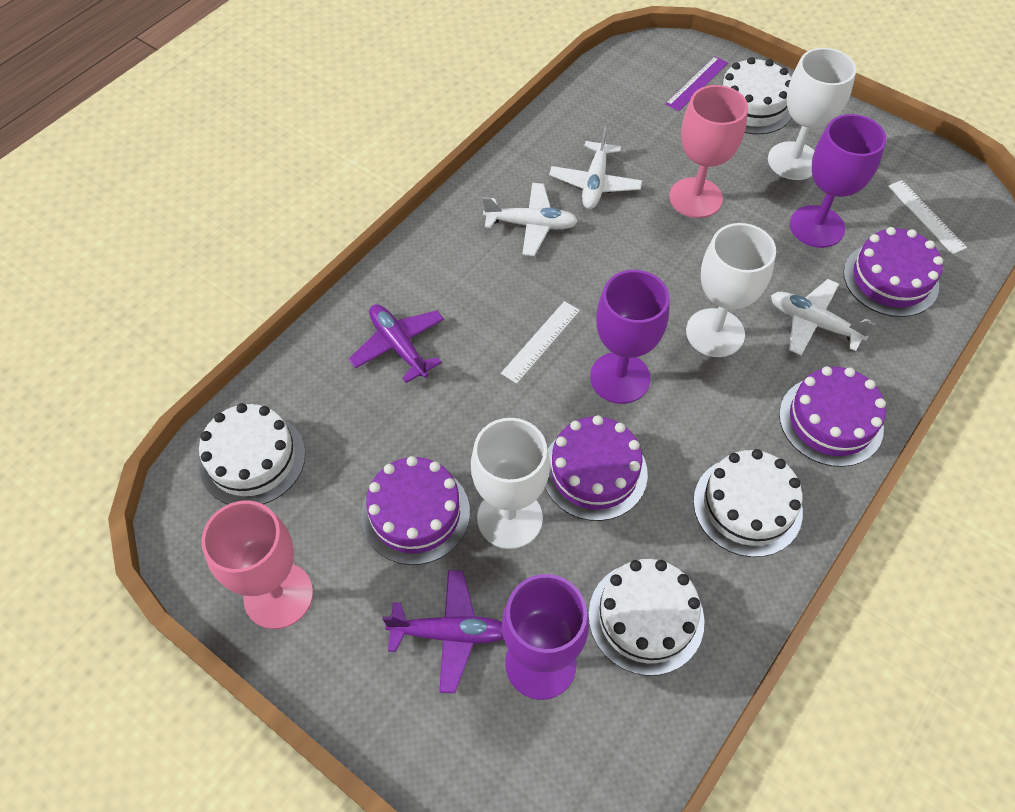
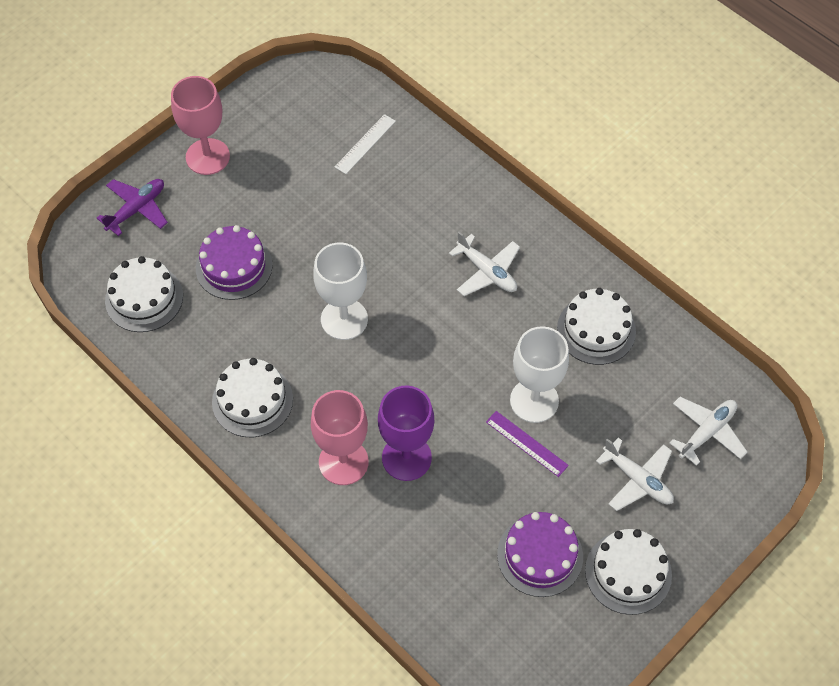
purple cake: 4 -> 2
purple goblet: 3 -> 1
purple plane: 2 -> 1
white goblet: 3 -> 2
white ruler: 2 -> 1

